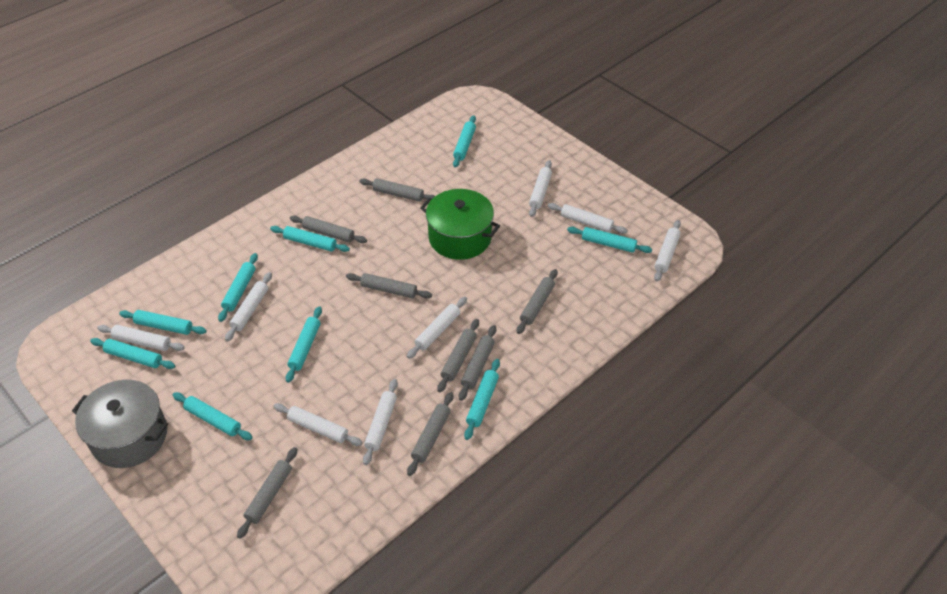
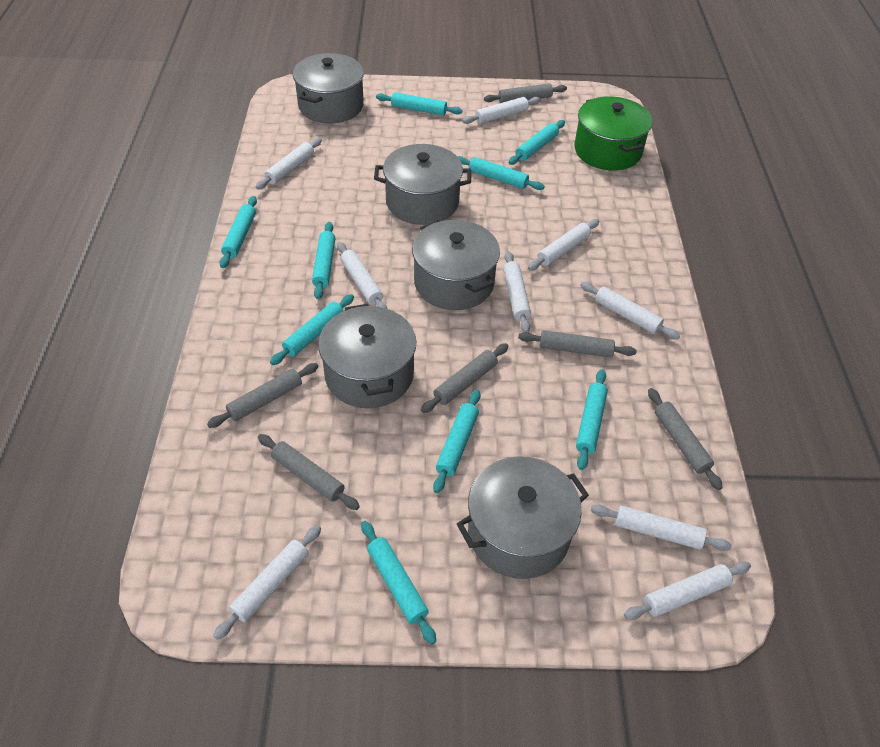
grey pot: 1 -> 5
grey rolling pin: 8 -> 6
white rolling pin: 8 -> 9

